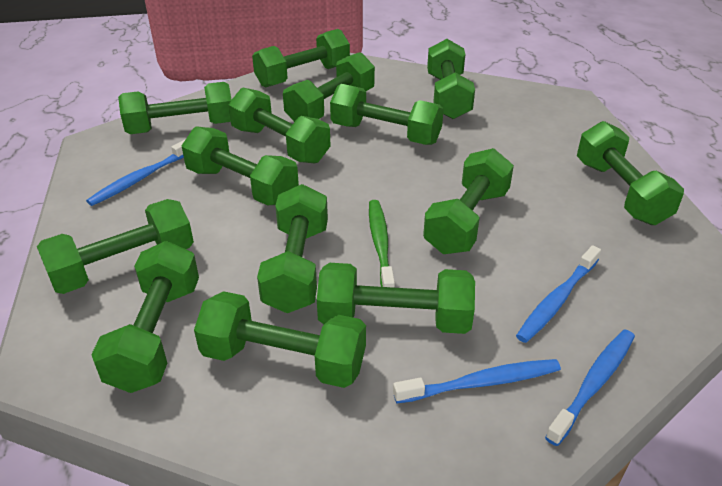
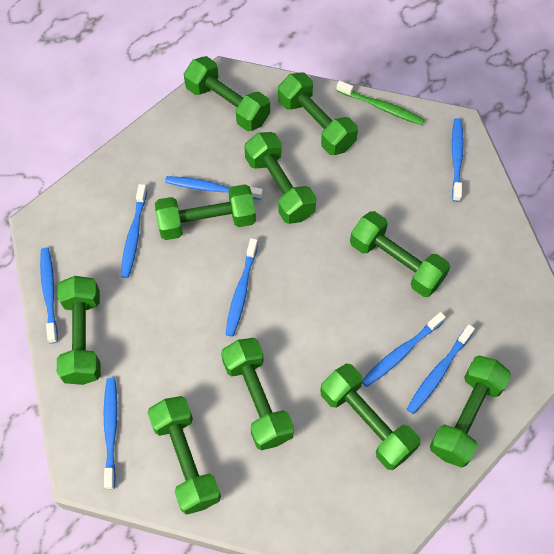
blue toothbrush: 4 -> 8
green dumbbell: 14 -> 10

